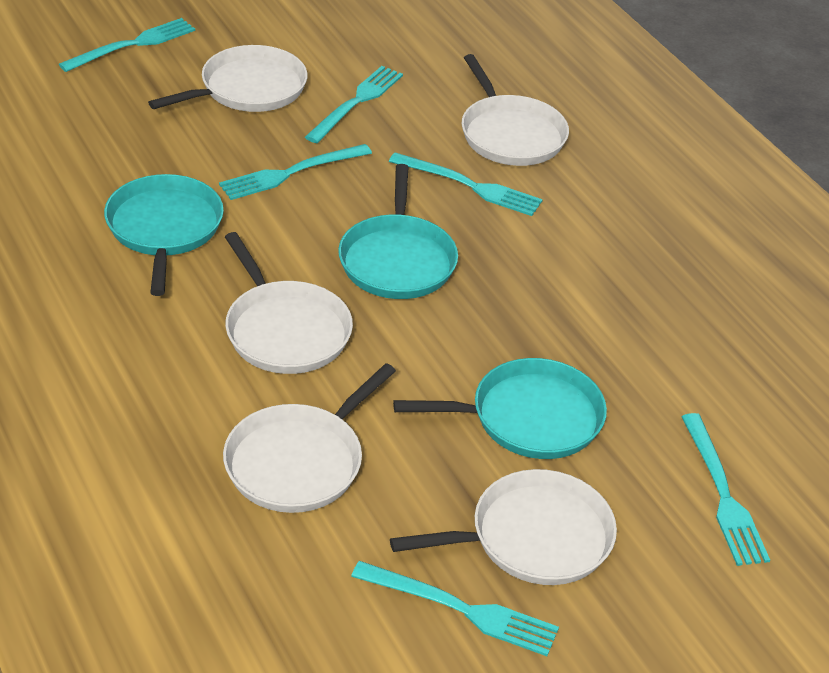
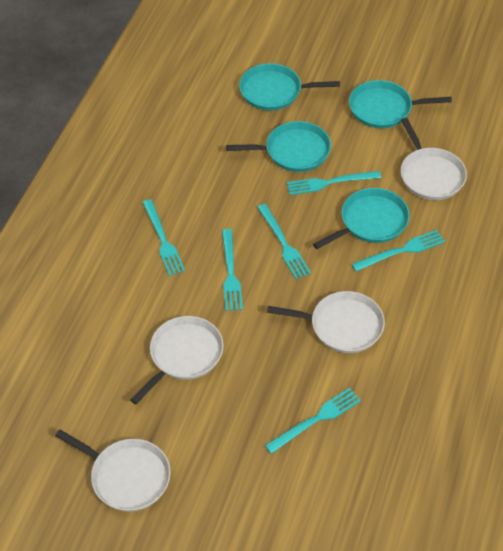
turquoise pan: 3 -> 4
white pan: 5 -> 4

